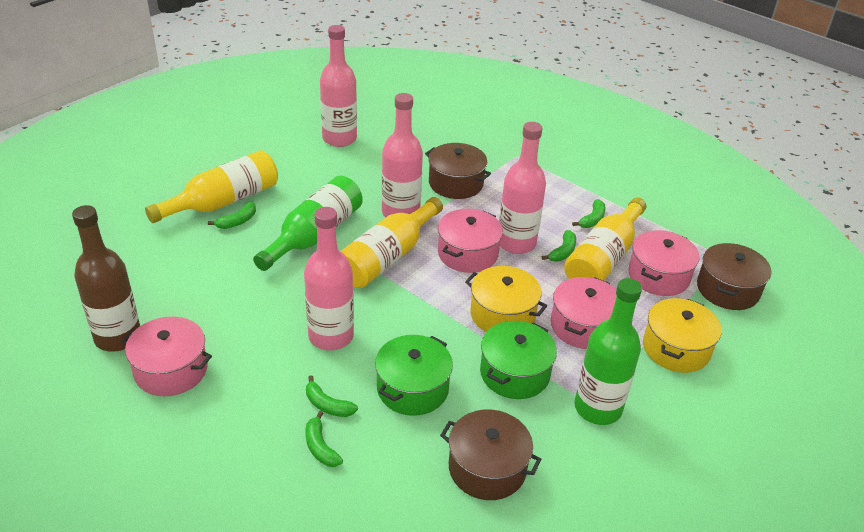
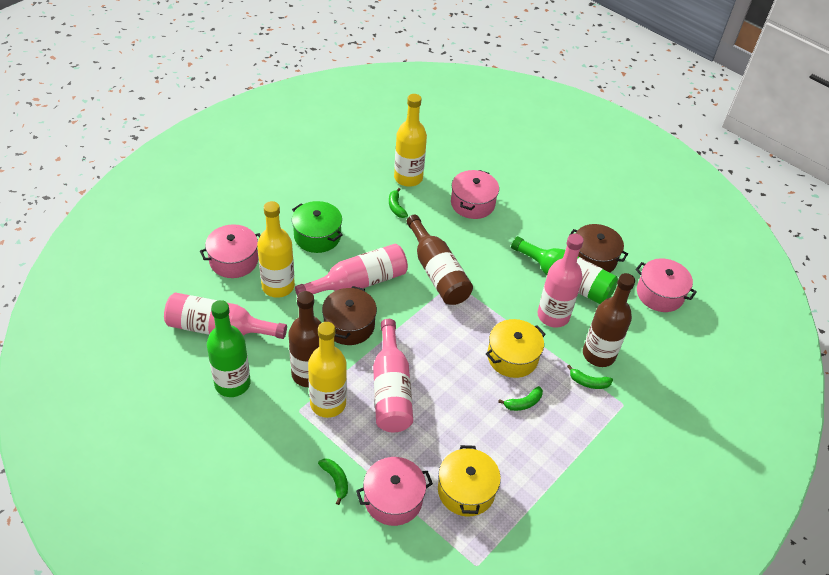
brown bottle: 1 -> 3
brown pot: 3 -> 2
green banana: 5 -> 4
green pot: 2 -> 1

